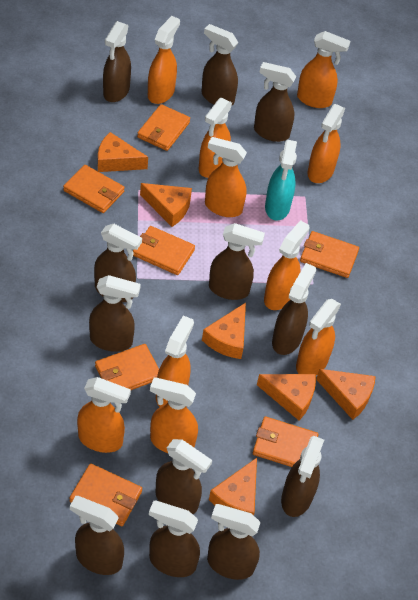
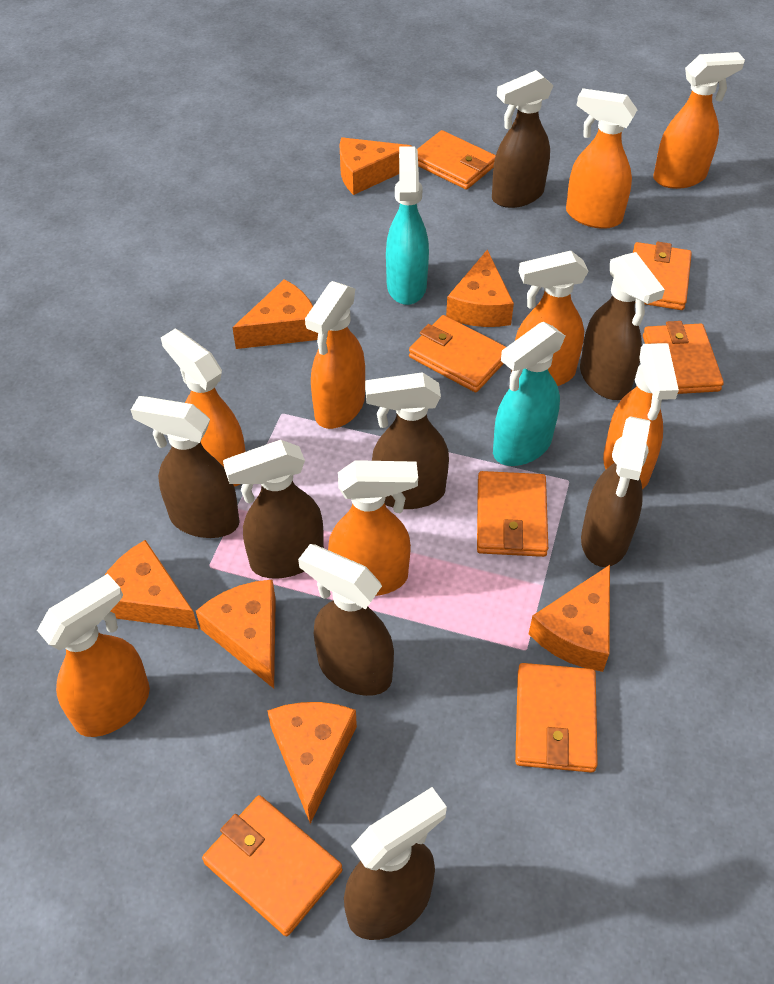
brown spray bottle: 12 -> 8
orange cheese: 6 -> 7
orange spray bottle: 10 -> 8
turquoise spray bottle: 1 -> 2

